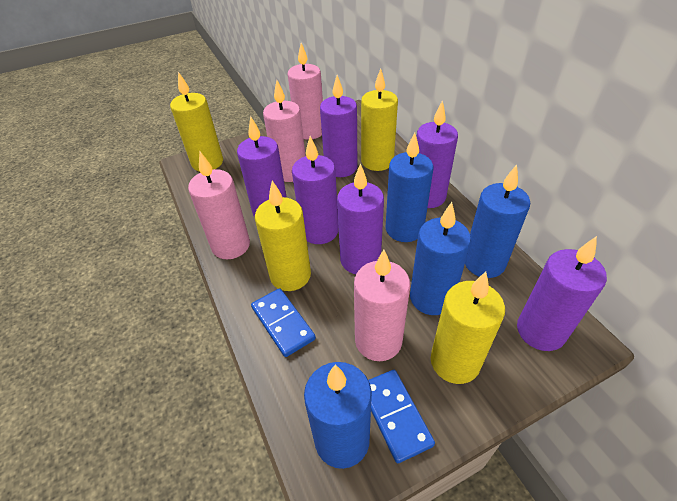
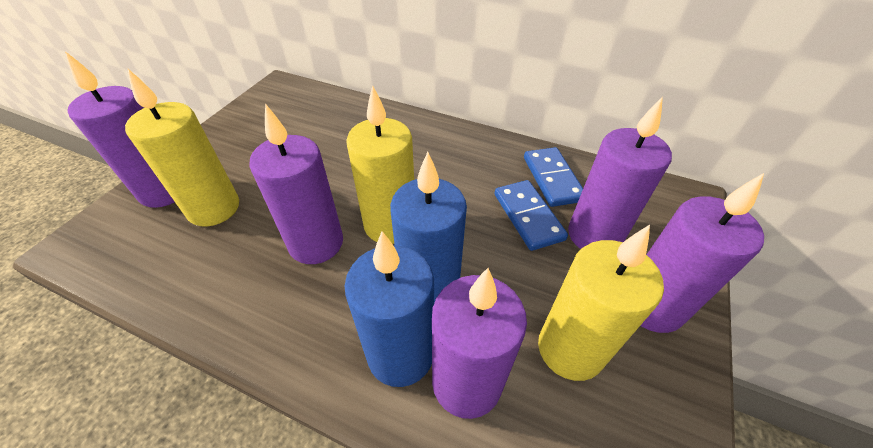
blue candle: 4 -> 2
pink candle: 4 -> 0
purple candle: 6 -> 5
yellow candle: 4 -> 3

